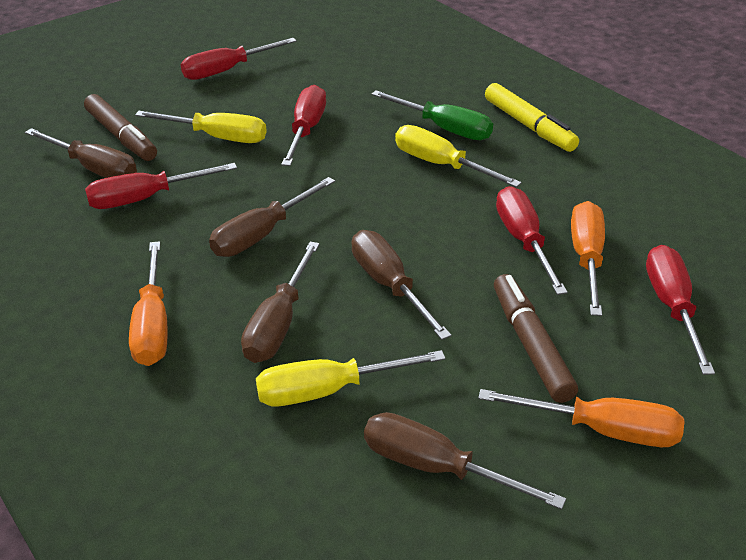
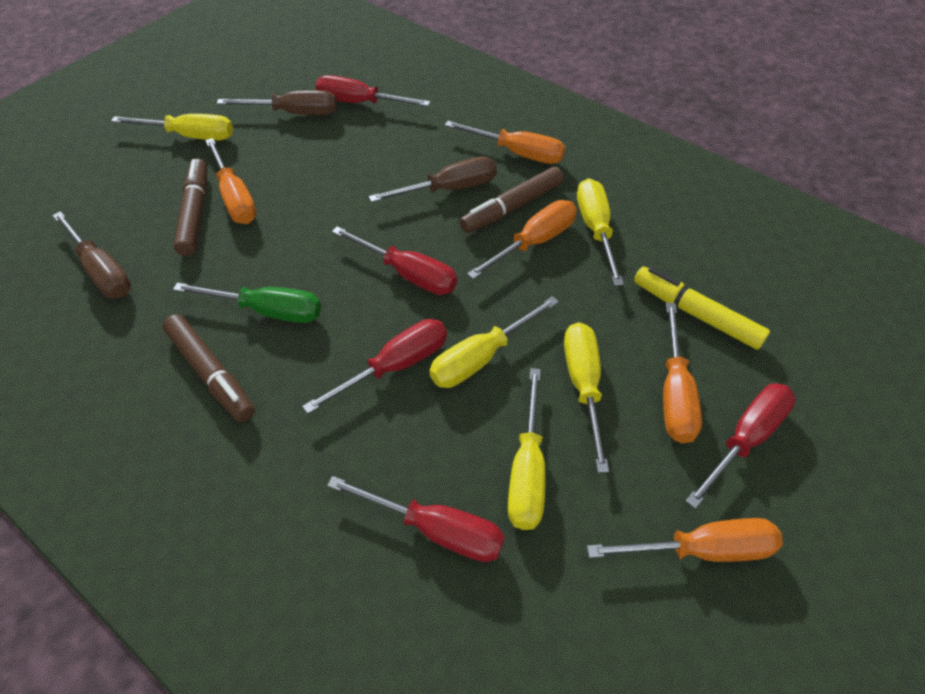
brown marker: 2 -> 3
brown screwdriver: 5 -> 3
orange screwdriver: 3 -> 5
yellow screwdriver: 3 -> 5

